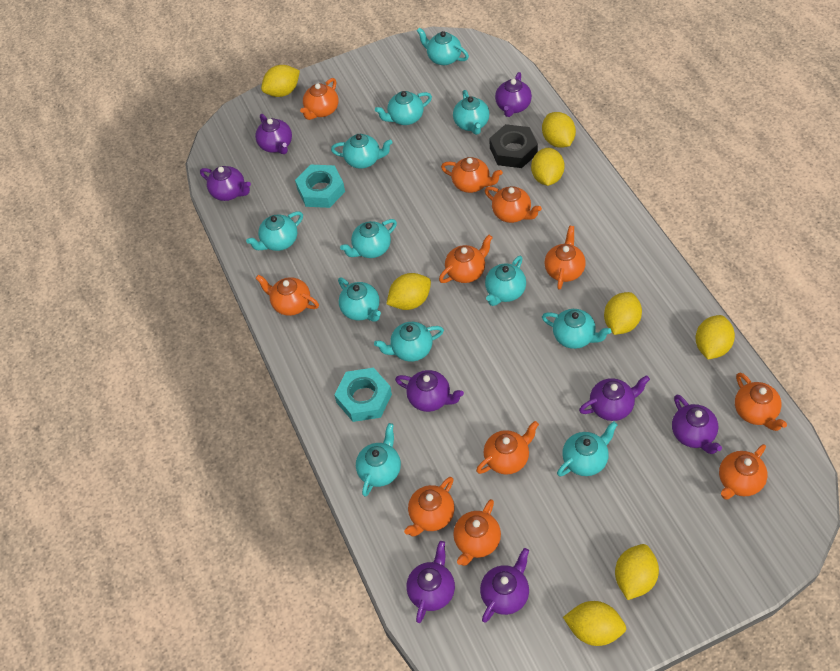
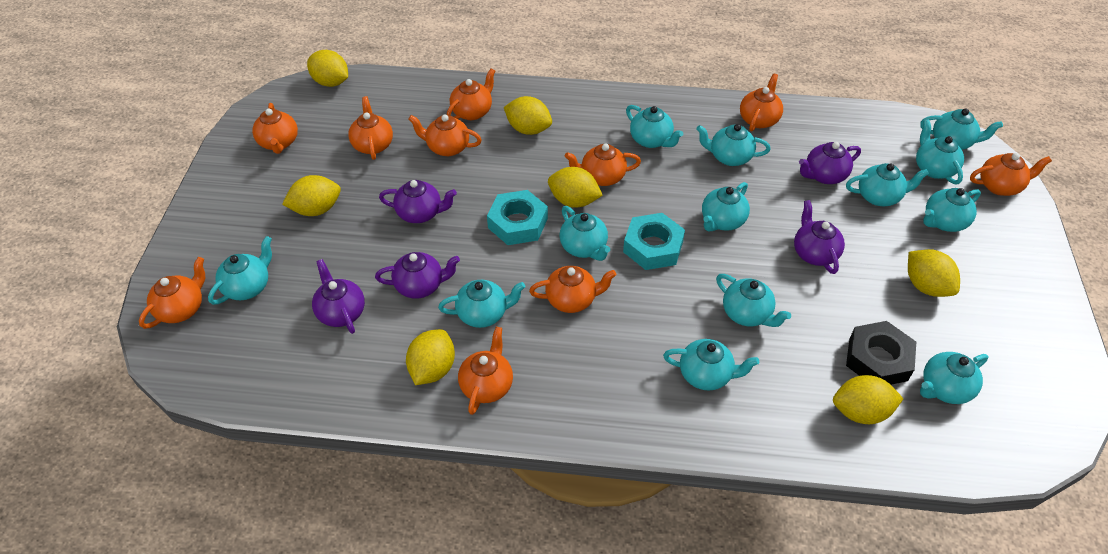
orange teapot: 11 -> 10
purple teapot: 8 -> 5
turquoise teapot: 12 -> 13
yellow lemon: 8 -> 7

